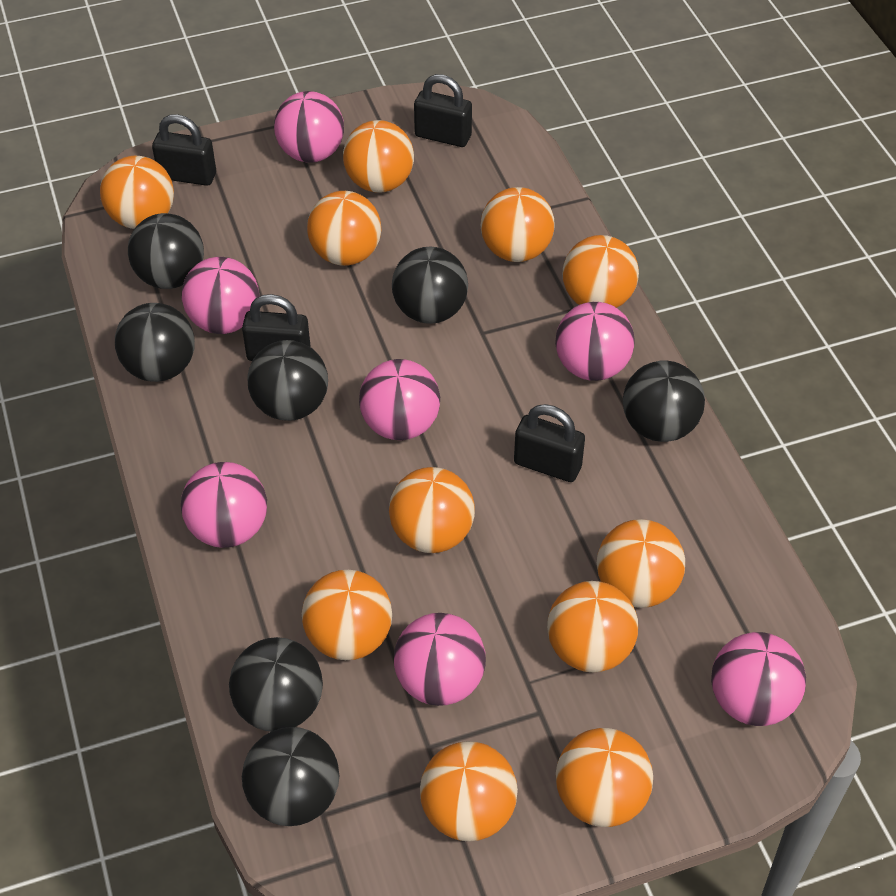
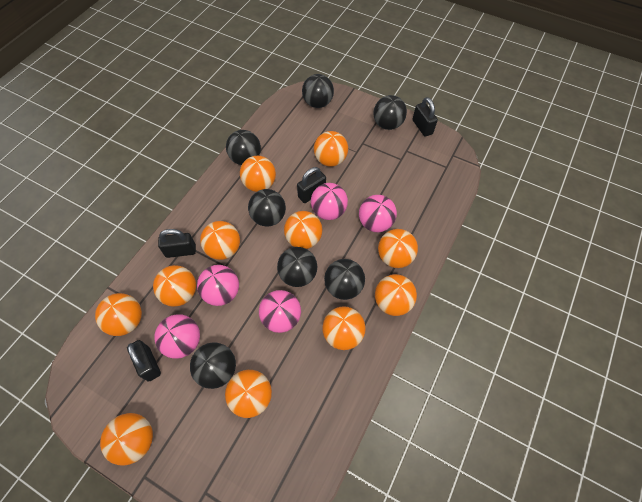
pink ball: 7 -> 5

